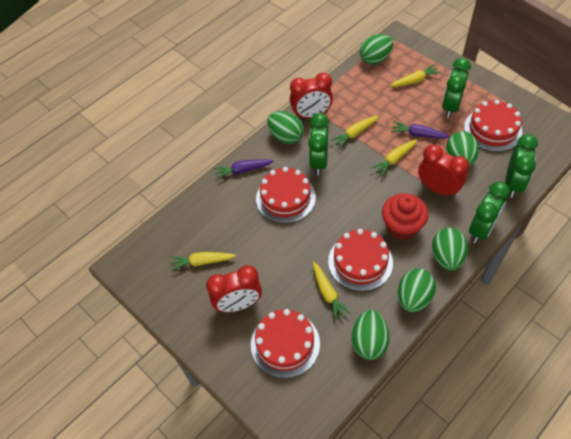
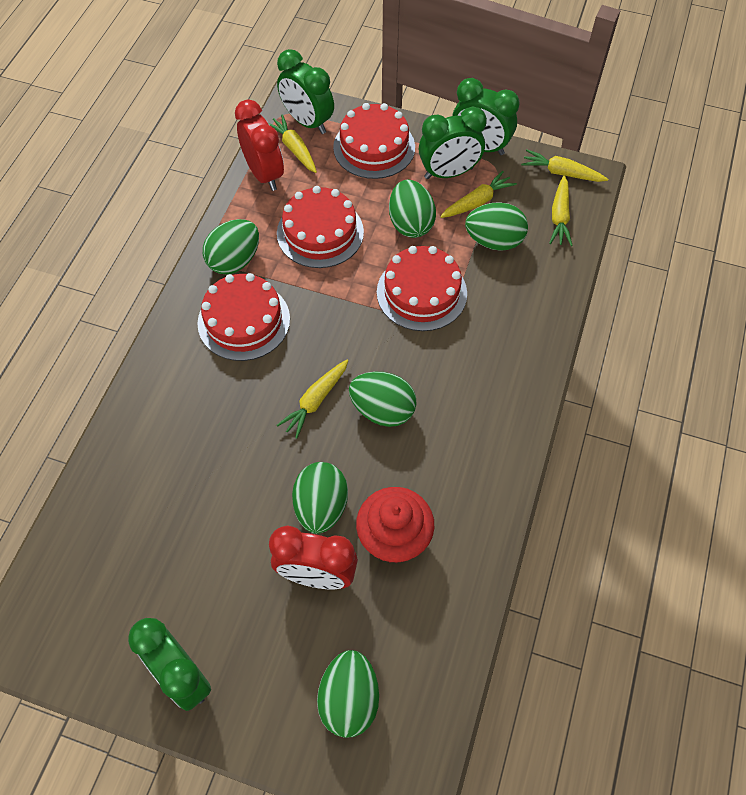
purple carrot: 2 -> 0
red clock: 3 -> 2

